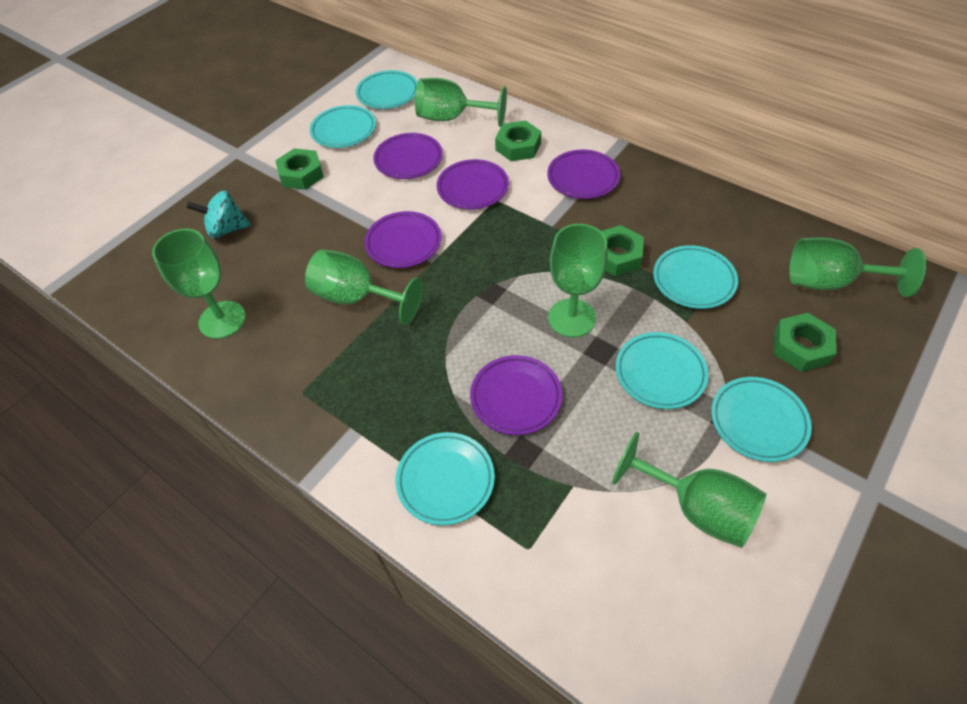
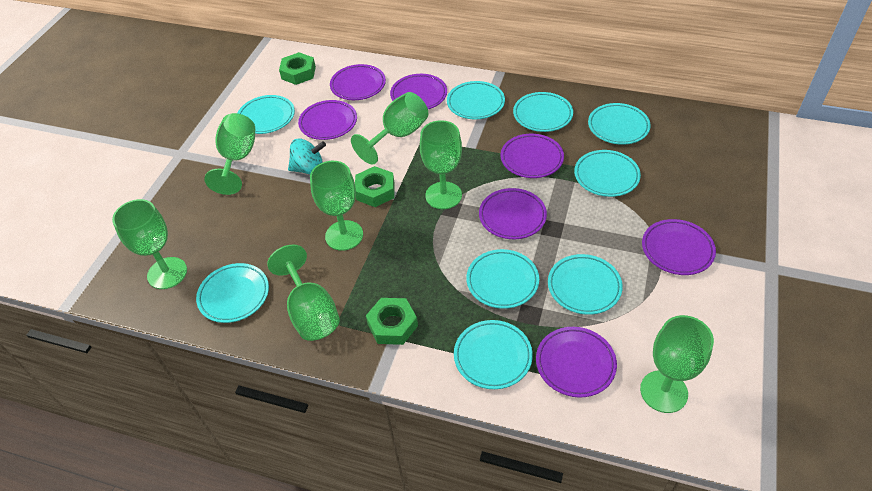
green goblet: 6 -> 7
green nut: 4 -> 3
purple plate: 5 -> 7
turquoise plate: 6 -> 9

